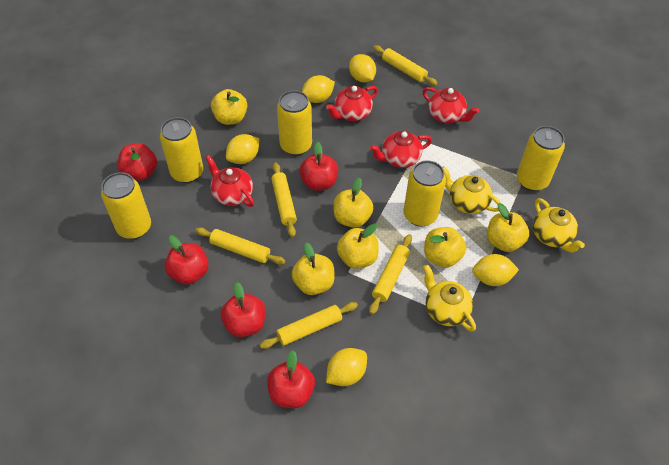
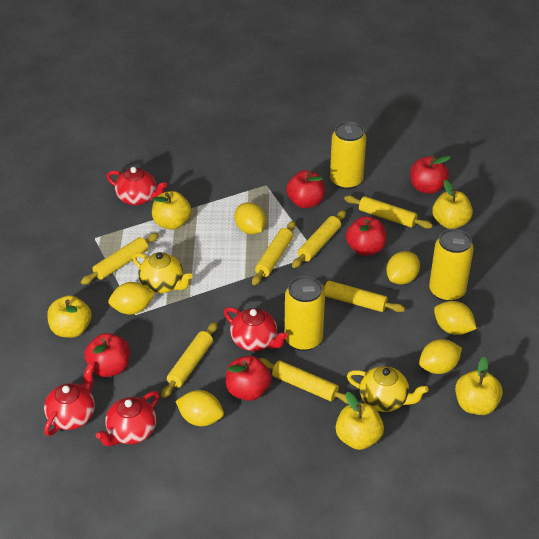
yellow apple: 6 -> 5
yellow can: 5 -> 3
yellow lemon: 5 -> 6
yellow rolling pin: 5 -> 7
yellow teapot: 3 -> 2

